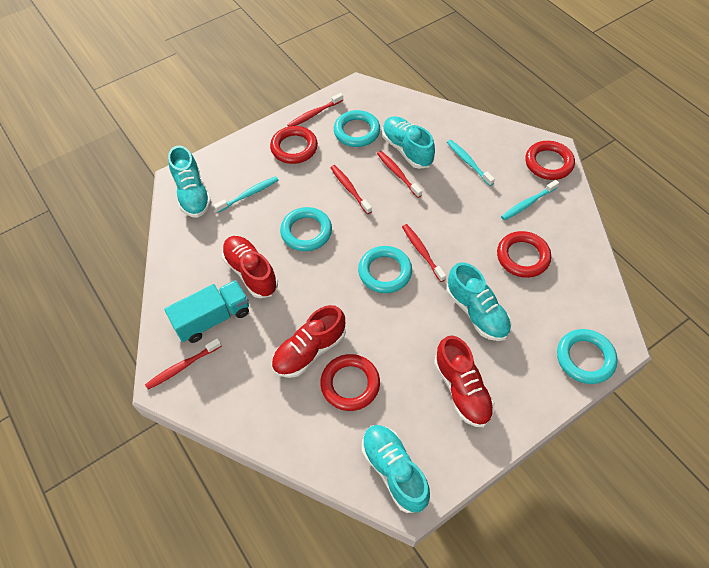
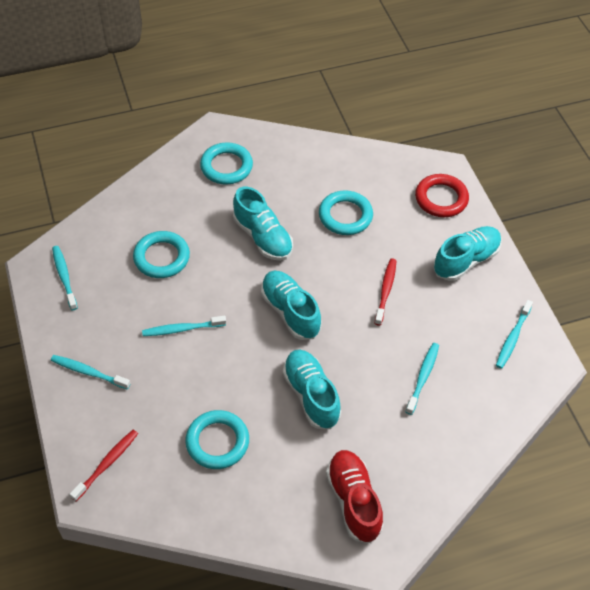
red ring: 4 -> 1
red shoe: 3 -> 1
red toothbrush: 5 -> 2
turquoise toothbrush: 3 -> 5
turquoise truck: 1 -> 0

